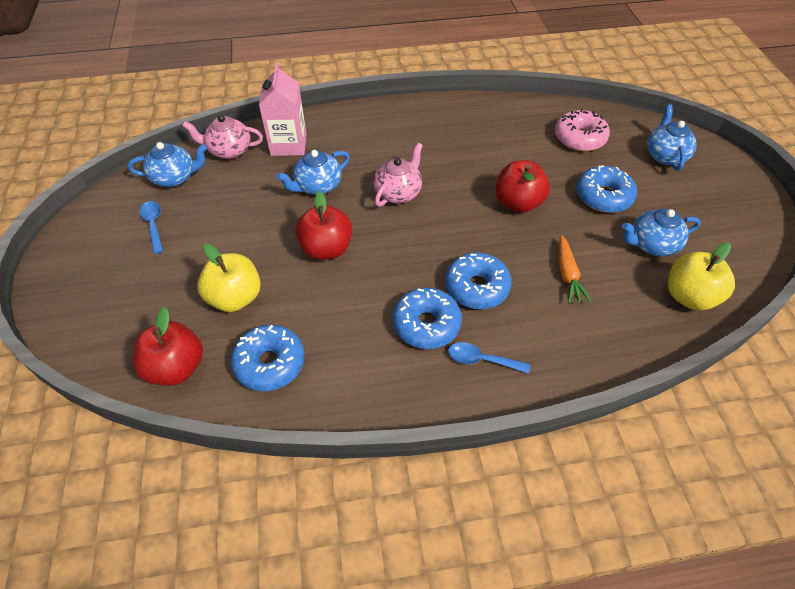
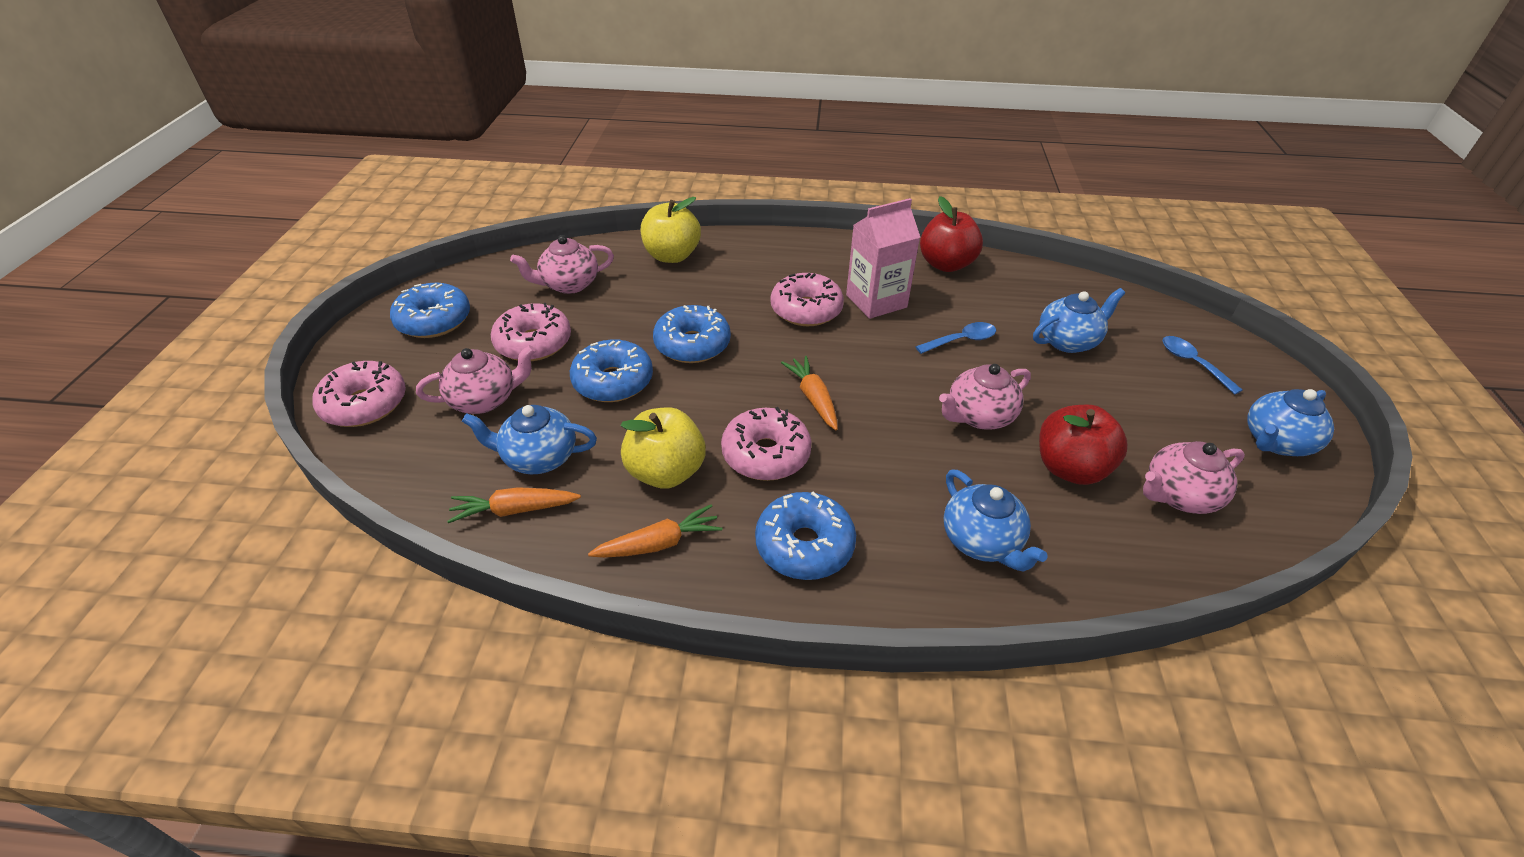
orange carrot: 1 -> 3
pink donut: 1 -> 4
pink teapot: 2 -> 4
red apple: 3 -> 2

